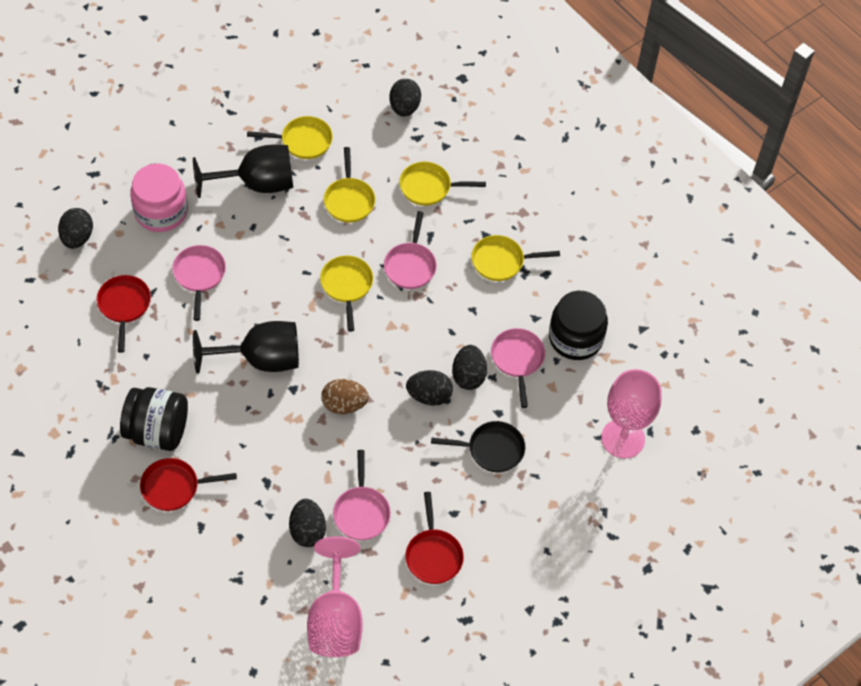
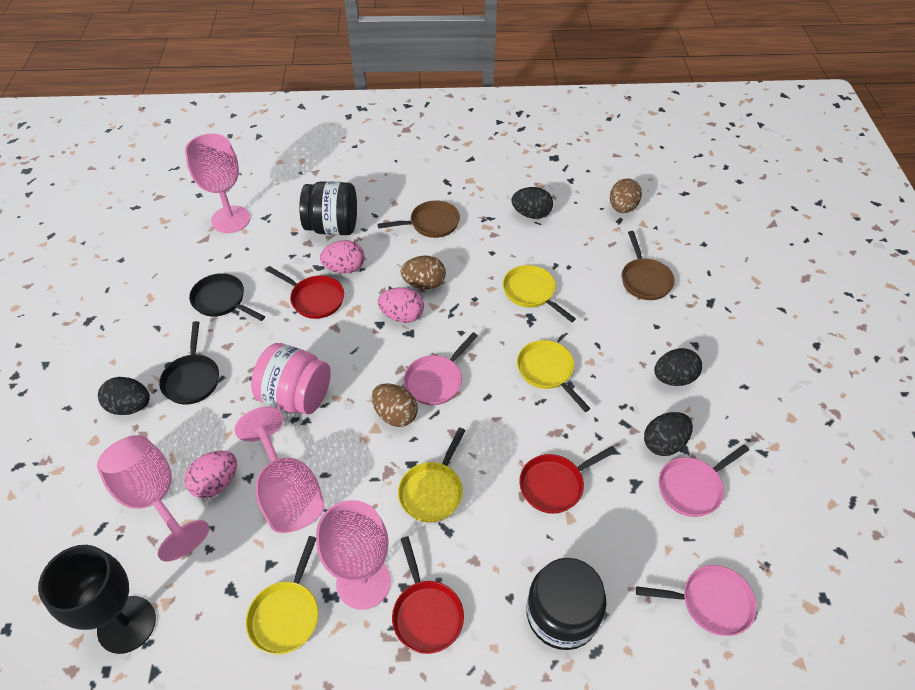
black egg: 5 -> 4
black goblet: 2 -> 1
black pan: 1 -> 2
brown egg: 1 -> 3
brown pan: 0 -> 2
pink egg: 0 -> 3
pink goblet: 2 -> 4
pink pan: 4 -> 3
yellow pan: 5 -> 4

